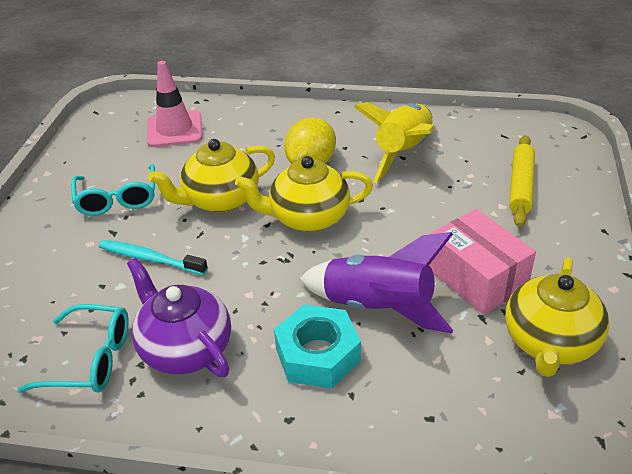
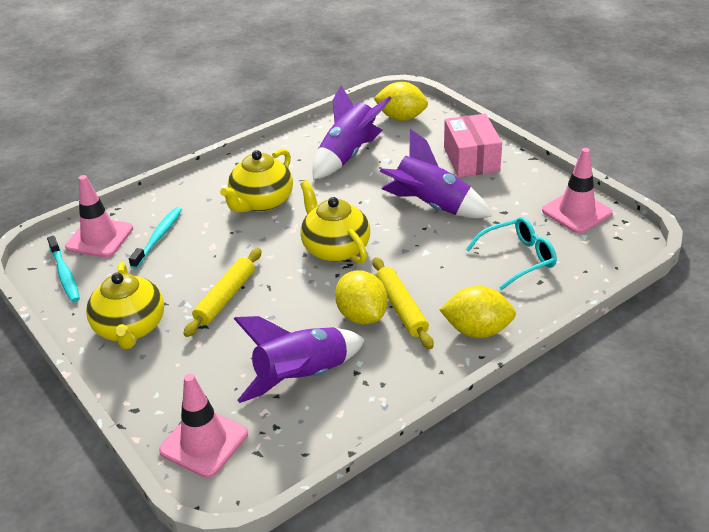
pink traffic cone: 1 -> 3
purple rocket: 1 -> 3
purple teapot: 1 -> 0
turquoise glasses: 2 -> 1
turquoise nut: 1 -> 0
turquoise toothbrush: 1 -> 2
yellow lemon: 1 -> 3
yellow rocket: 1 -> 0
yellow rolling pin: 1 -> 2

